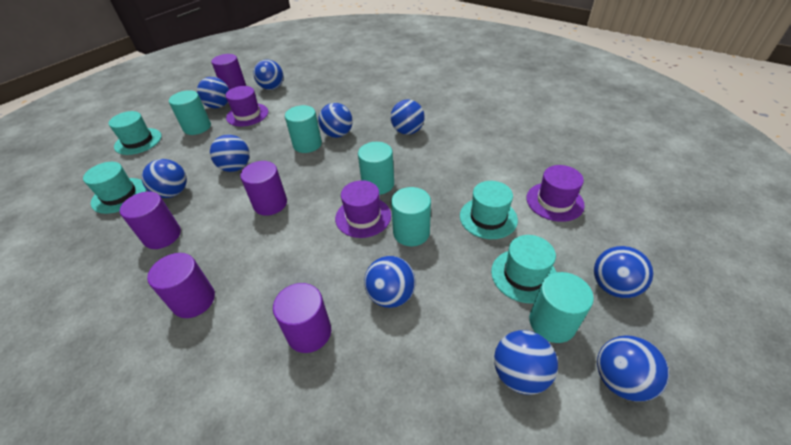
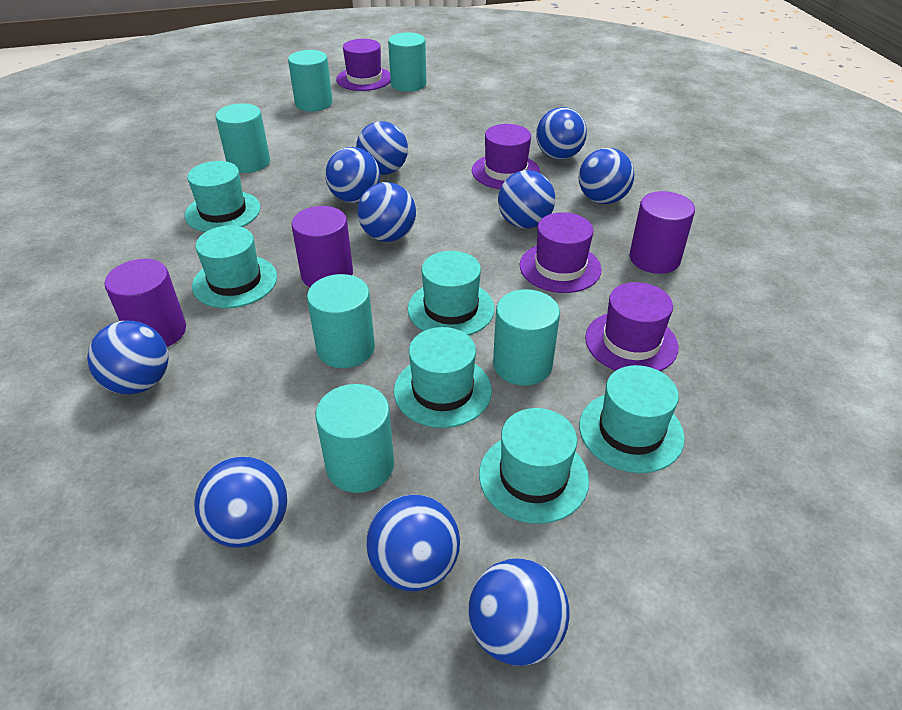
purple cylinder: 5 -> 3
purple hat: 3 -> 4
turquoise cylinder: 5 -> 6
turquoise hat: 4 -> 6

